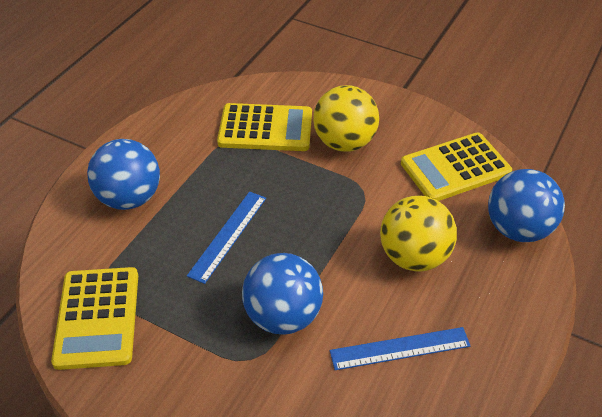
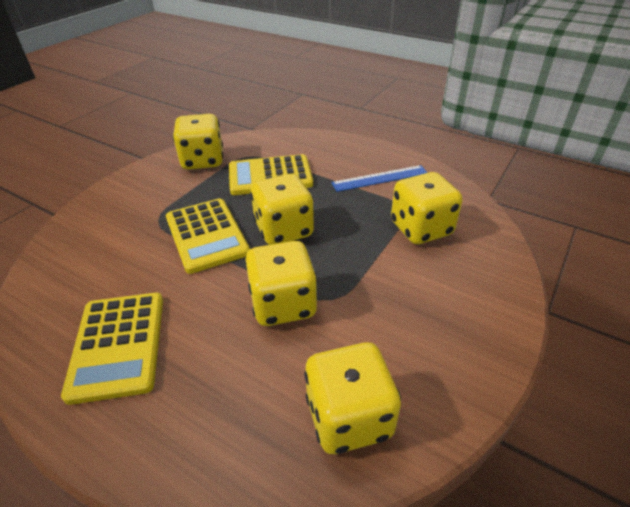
blue ball: 3 -> 0
blue ruler: 2 -> 1
yellow ball: 2 -> 0
yellow dice: 0 -> 5

